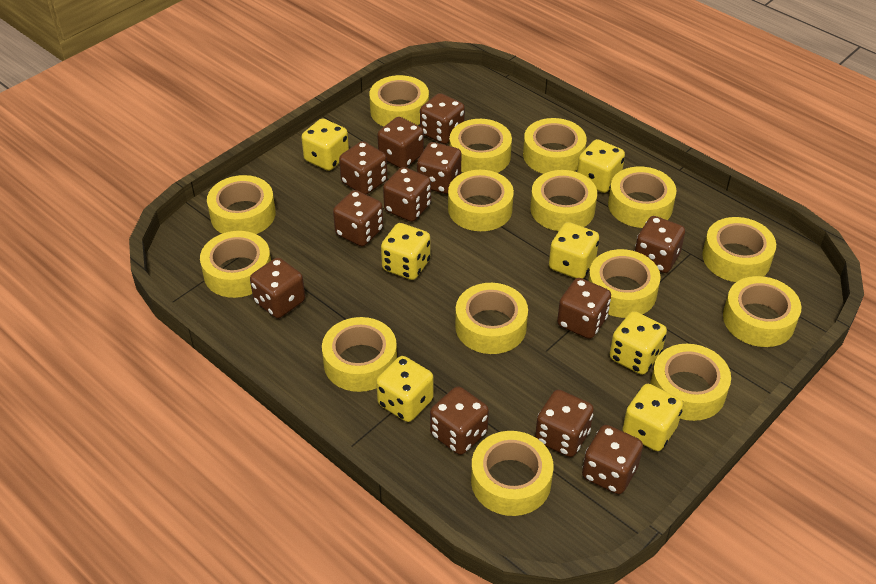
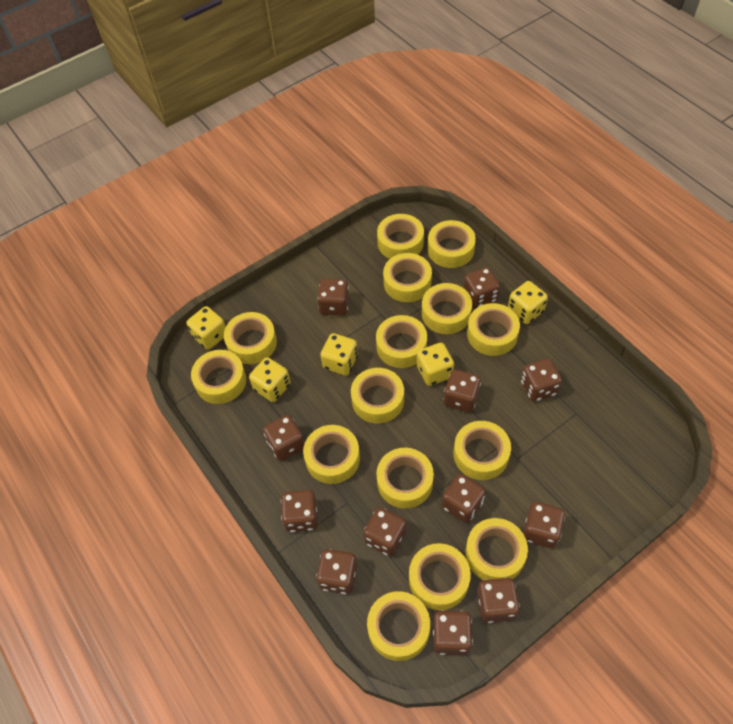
yellow dice: 7 -> 5

